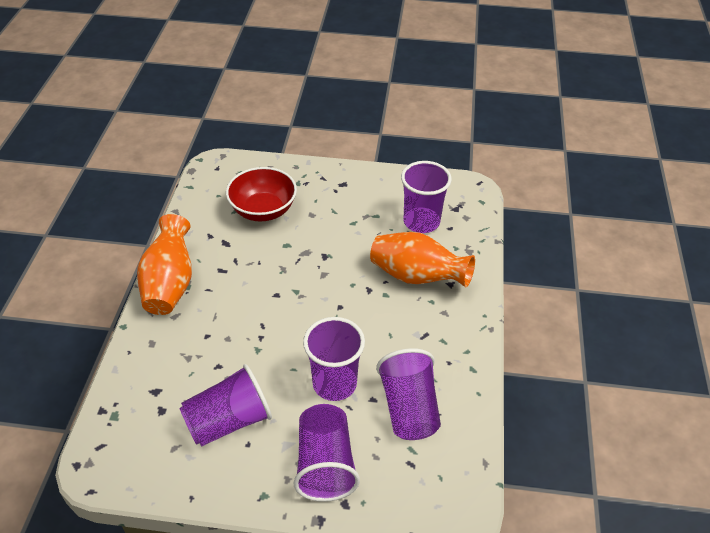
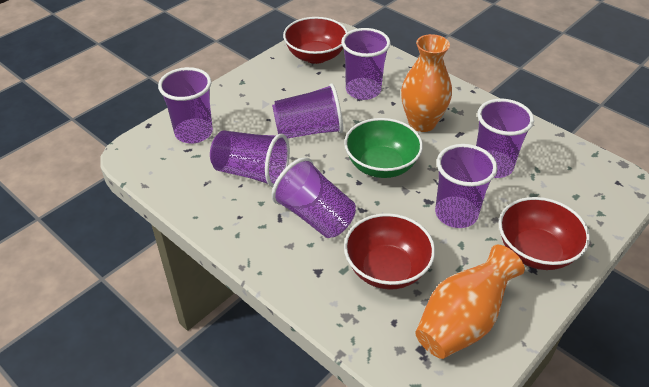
green bowl: 0 -> 1
purple cup: 5 -> 7
red bowl: 1 -> 3

